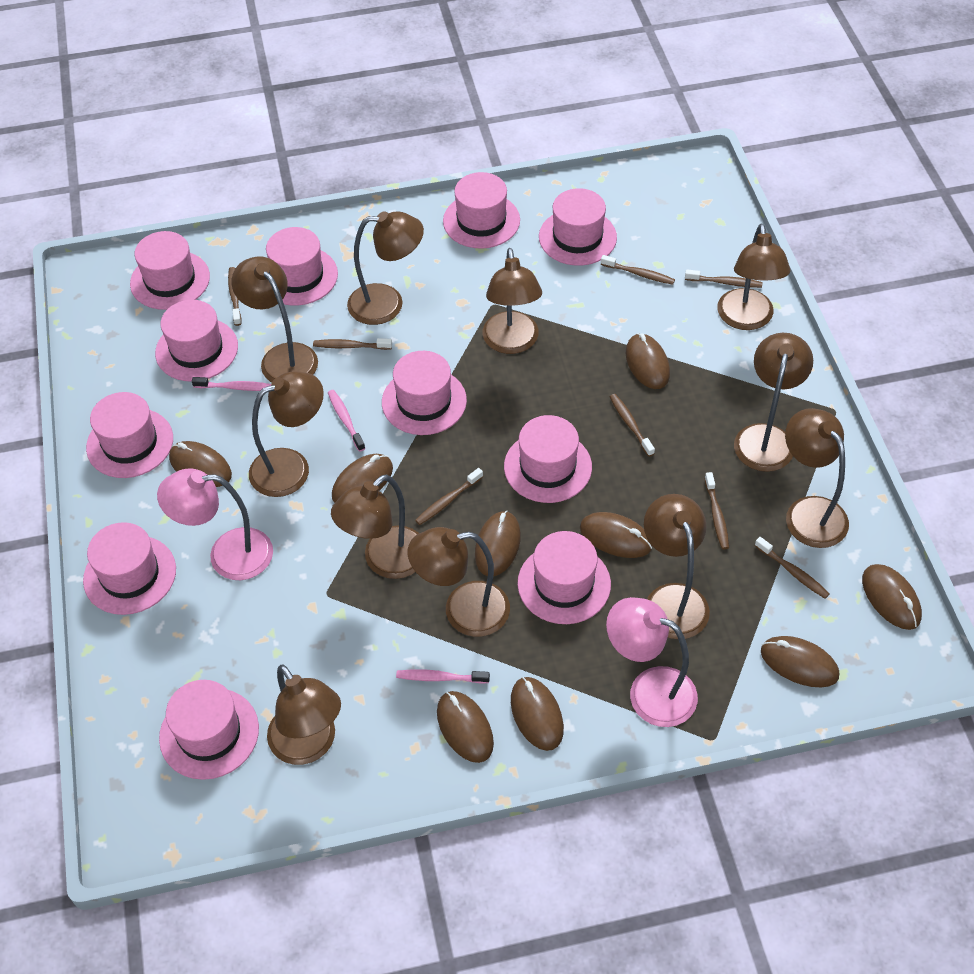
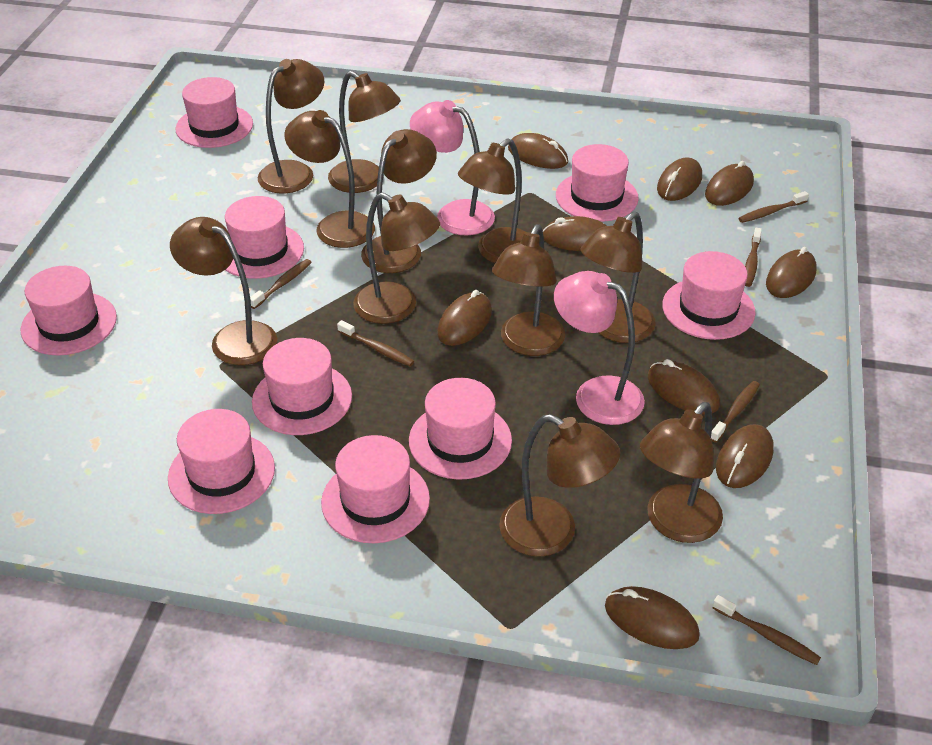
brown toothbrush: 8 -> 6
pink hat: 11 -> 9
pink toothbrush: 3 -> 0

